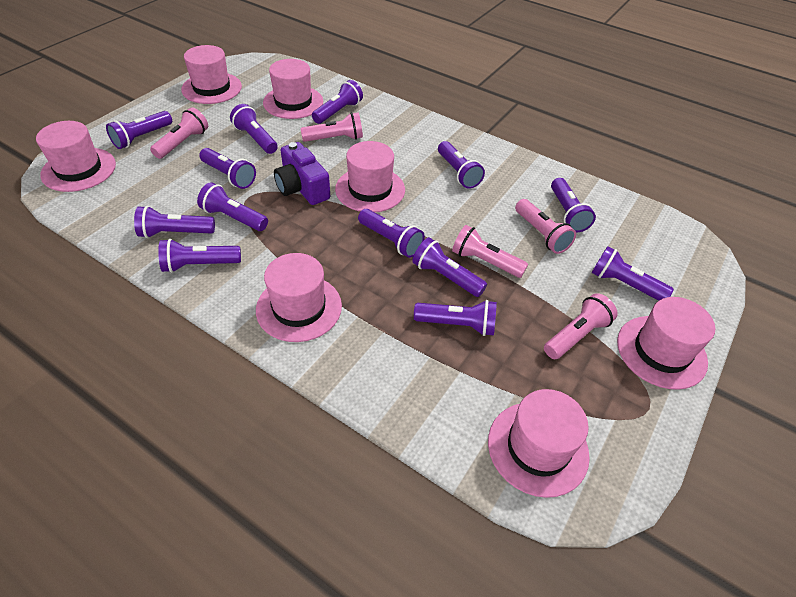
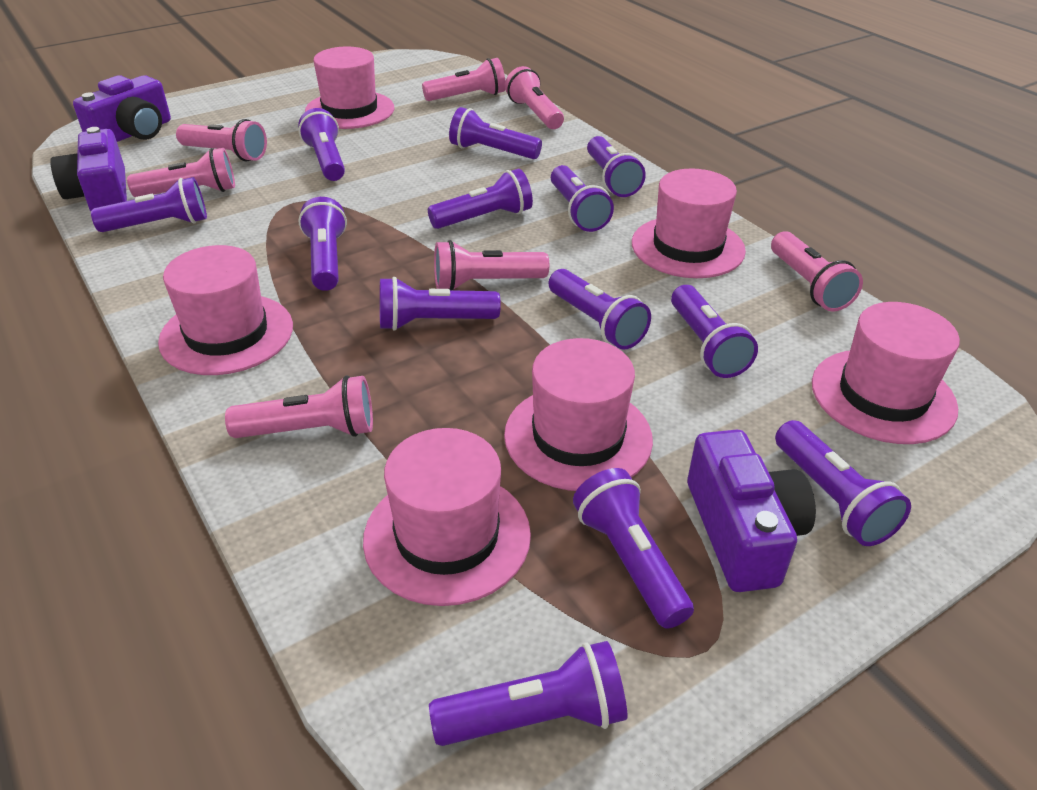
pink flashlight: 5 -> 7
pink hat: 7 -> 6
purple camera: 1 -> 3

